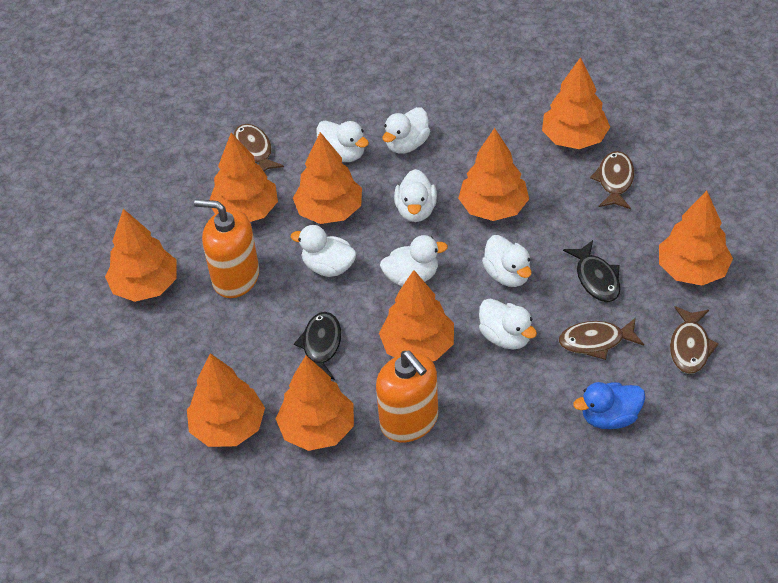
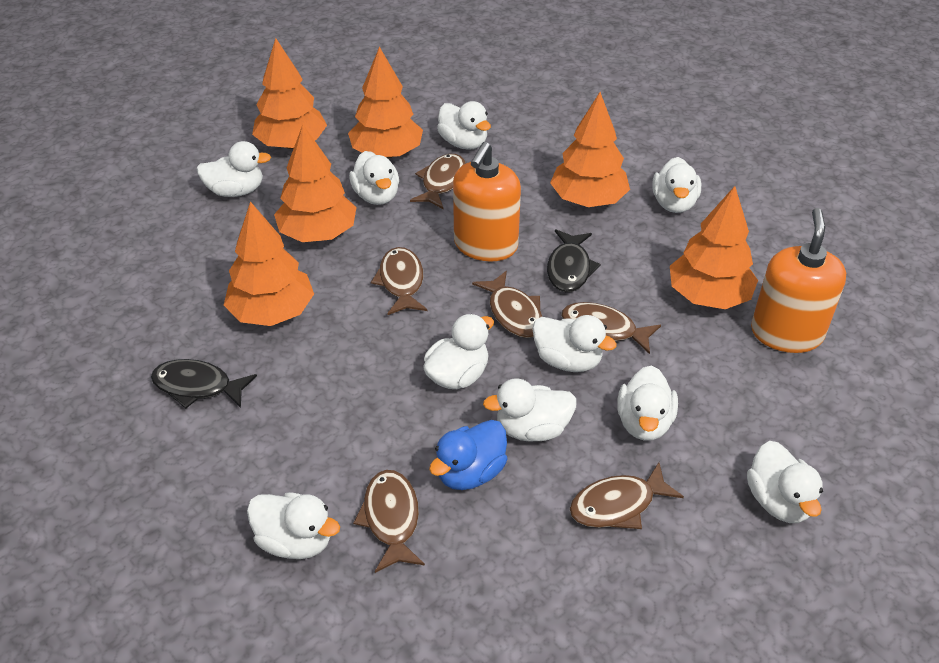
brown fish: 4 -> 6
orange tree: 9 -> 6
white duck: 7 -> 10

